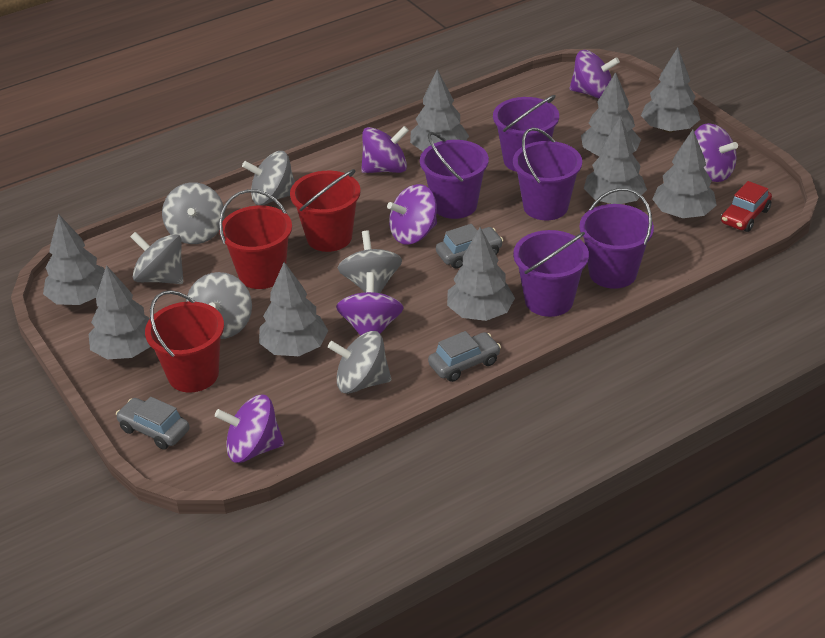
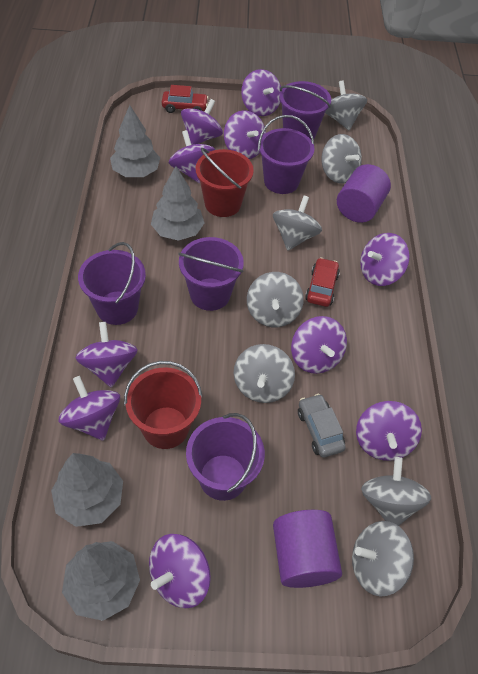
grey car: 3 -> 1
grey spinning top: 6 -> 7
grey tree: 9 -> 4
purple cylinder: 0 -> 2
purple spinning top: 6 -> 10
red bucket: 3 -> 2
red car: 1 -> 2

